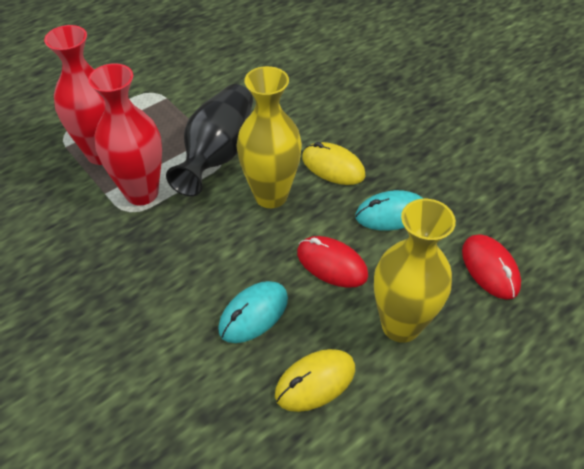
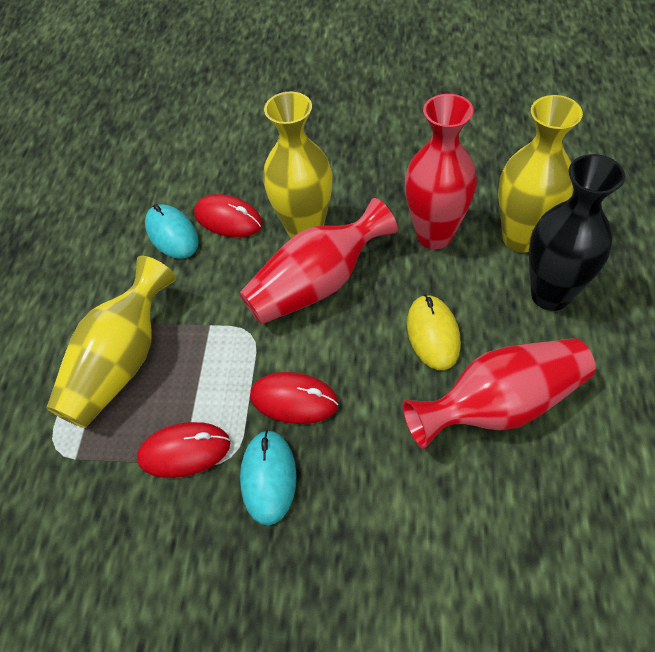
red mouse: 2 -> 3
red vase: 2 -> 3
yellow mouse: 2 -> 1
yellow vase: 2 -> 3

